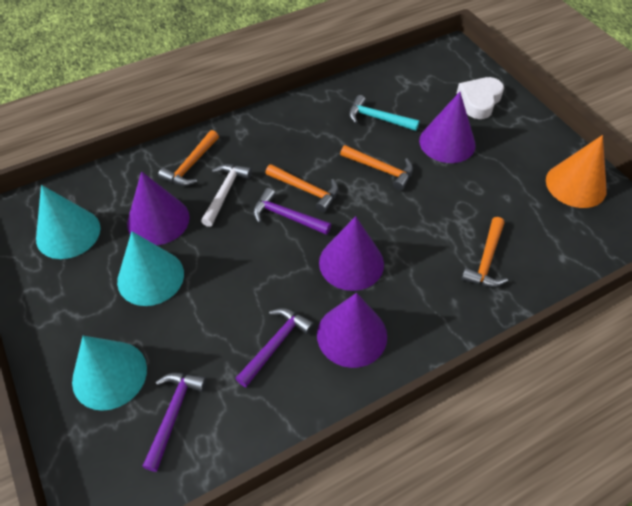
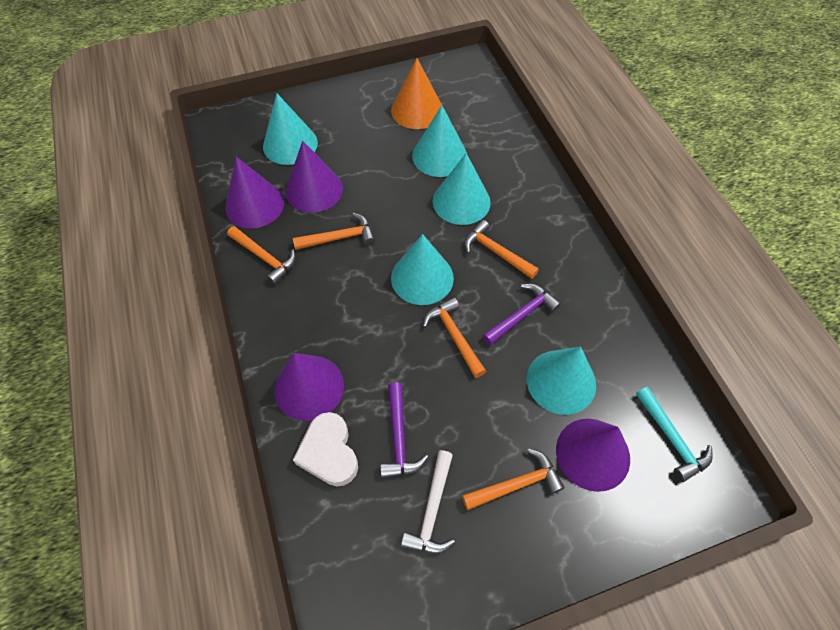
orange hammer: 4 -> 5
purple hammer: 3 -> 2
turquoise cone: 3 -> 5

